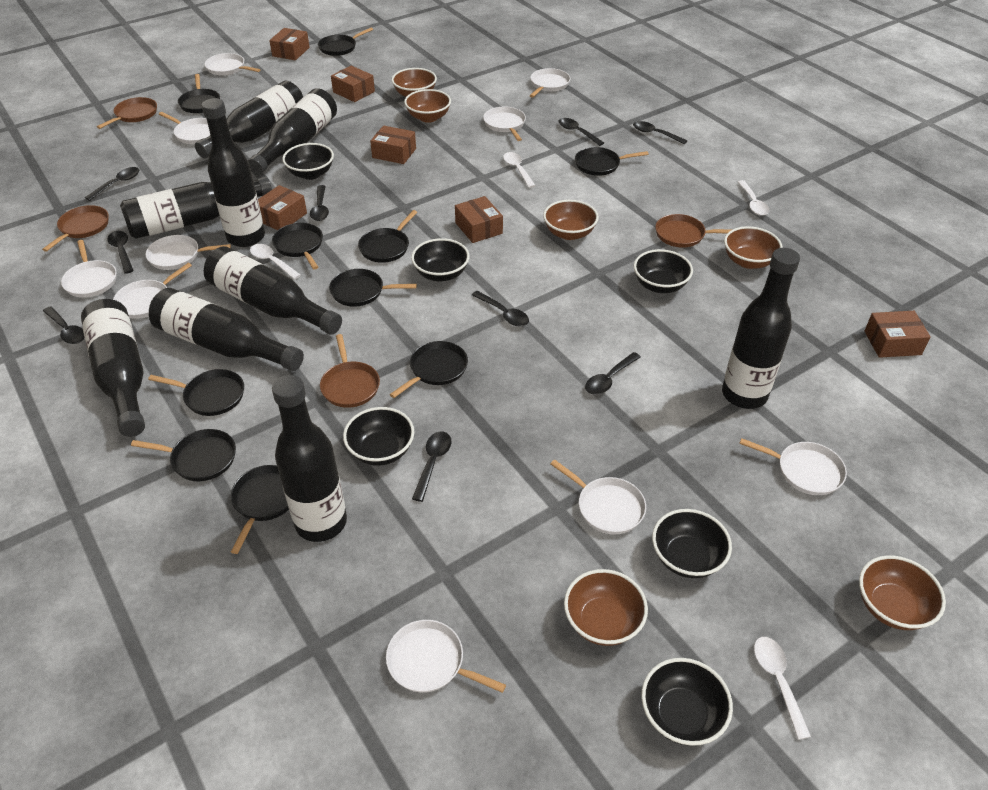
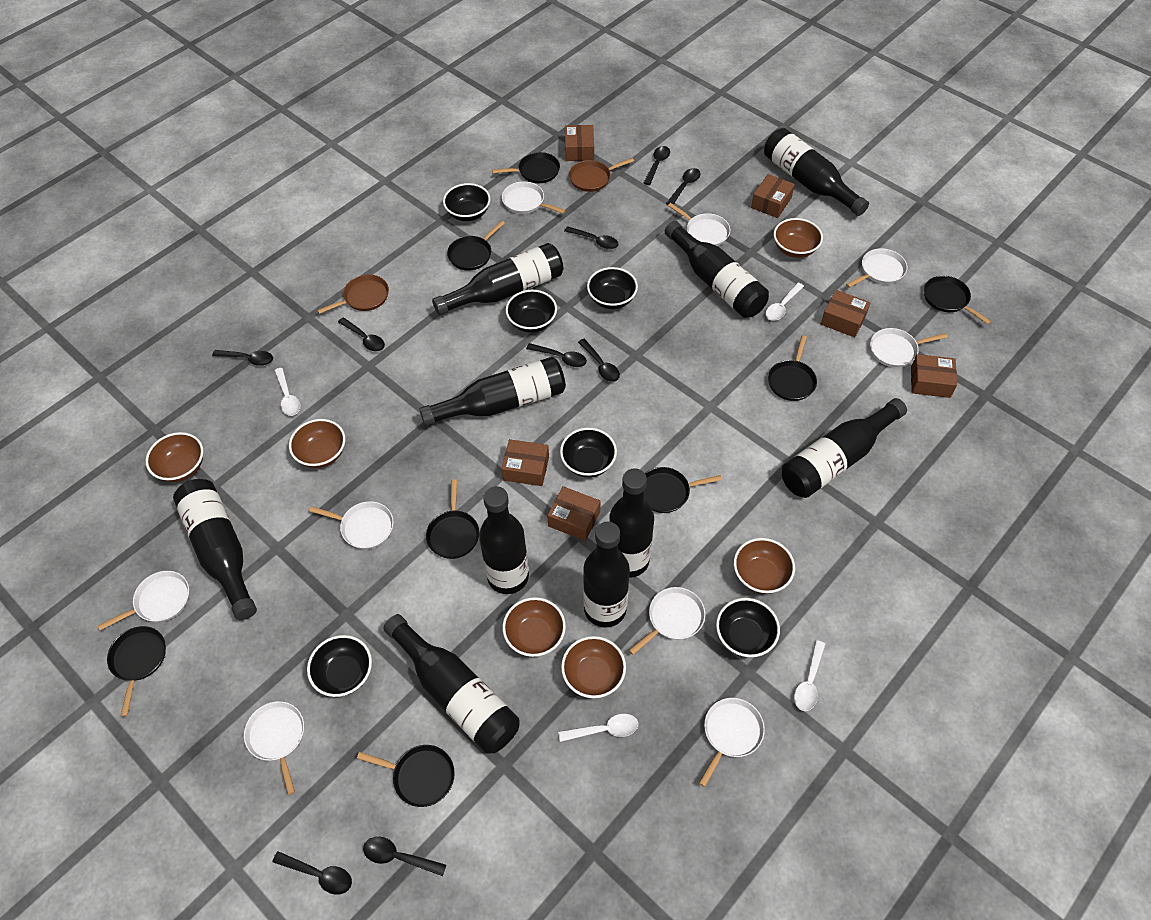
black bottle: 9 -> 10
black pan: 10 -> 8
brown pan: 4 -> 2
white pan: 10 -> 9

